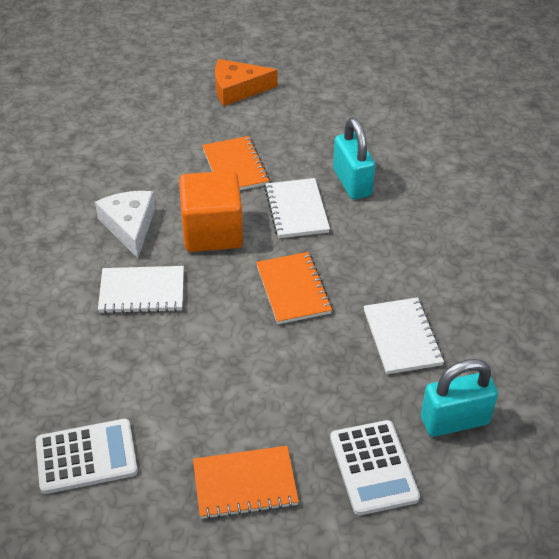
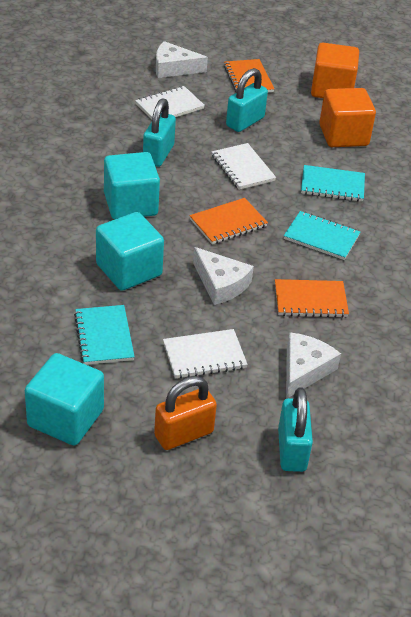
orange cheese: 1 -> 0
orange cube: 1 -> 2
orange padlock: 0 -> 1
turquoise cube: 0 -> 3
turquoise notebook: 0 -> 3
turquoise padlock: 2 -> 3
white calculator: 2 -> 0
white cheese: 1 -> 3

